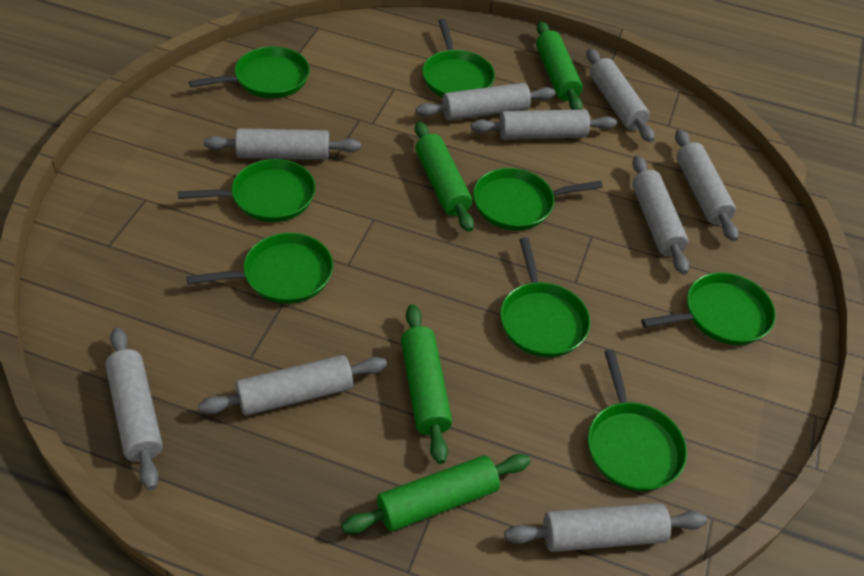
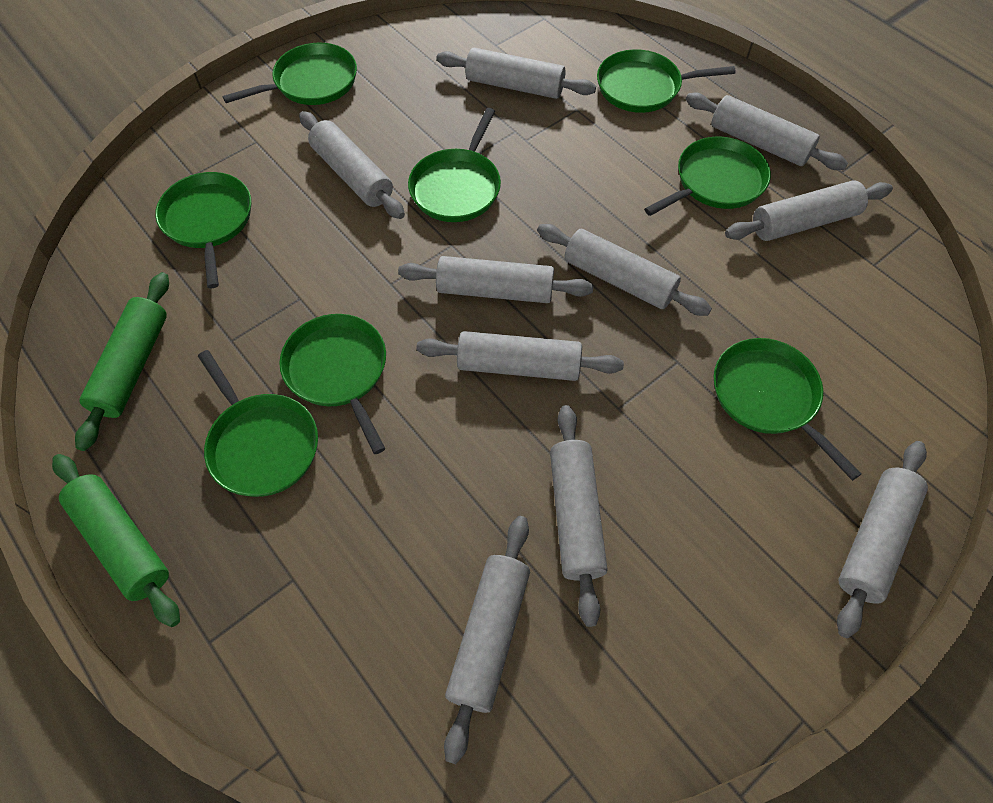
green rolling pin: 4 -> 2
grey rolling pin: 9 -> 10

